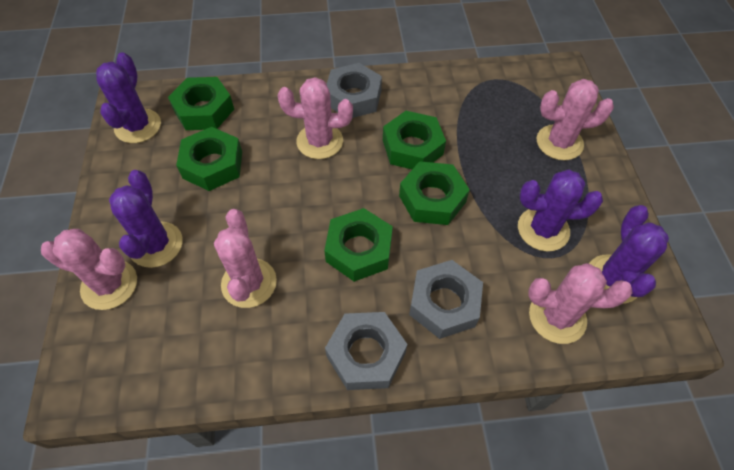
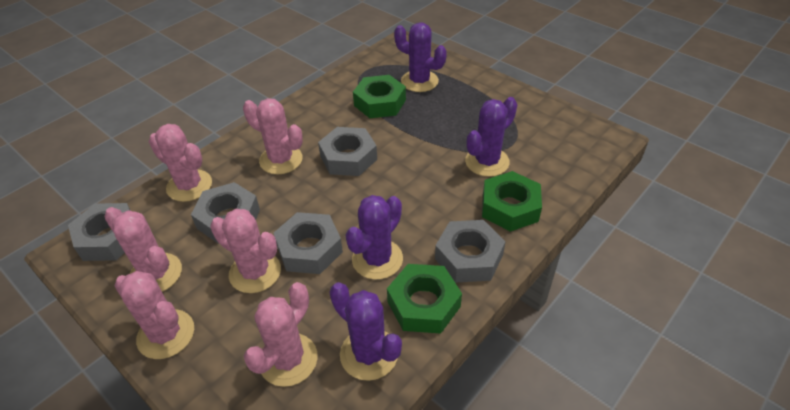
green nut: 5 -> 3
grey nut: 3 -> 5
pink cactus: 5 -> 6

